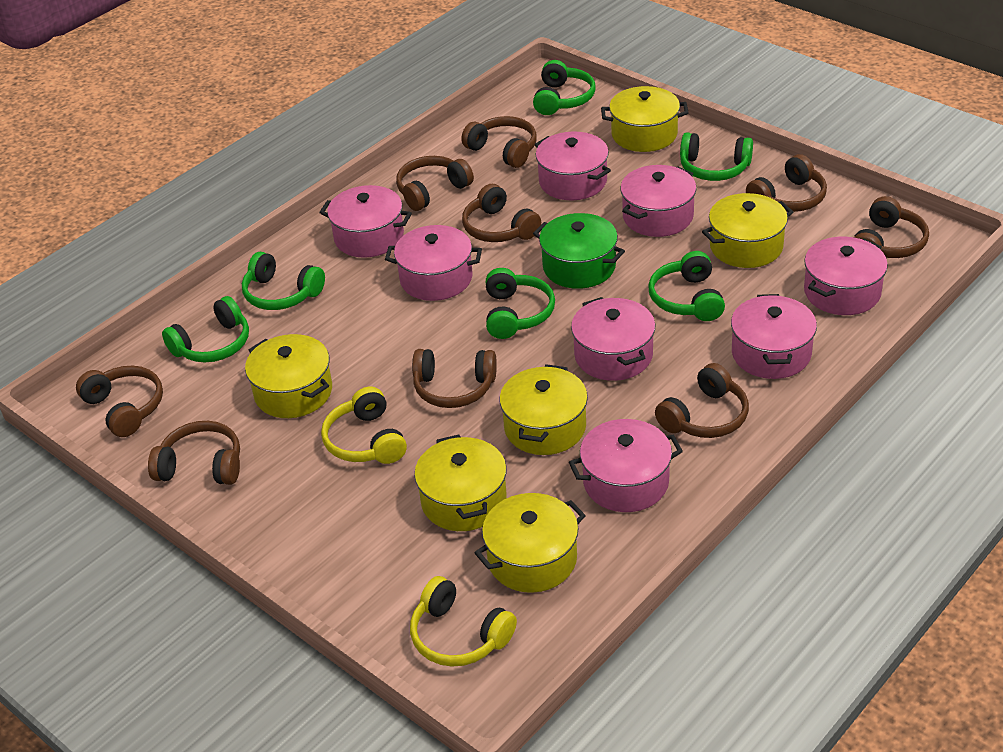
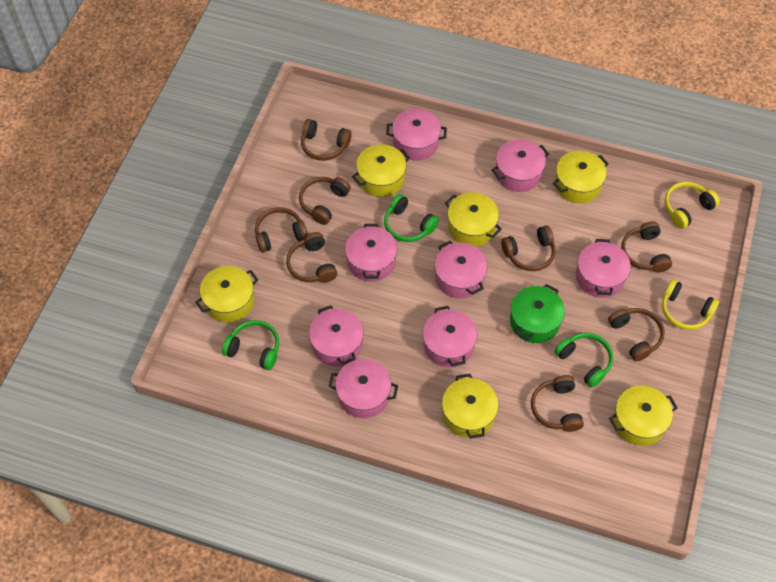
brown headphones: 9 -> 8
green headphones: 6 -> 3

